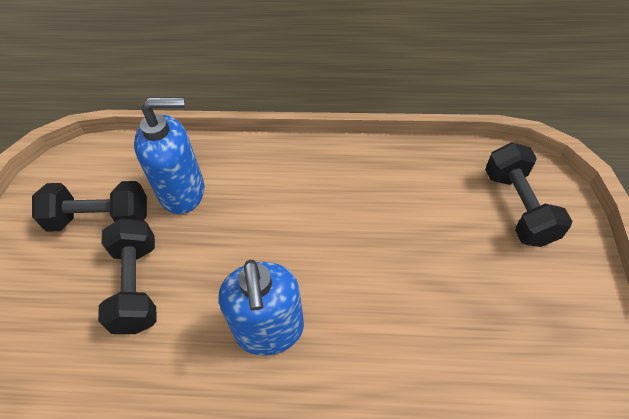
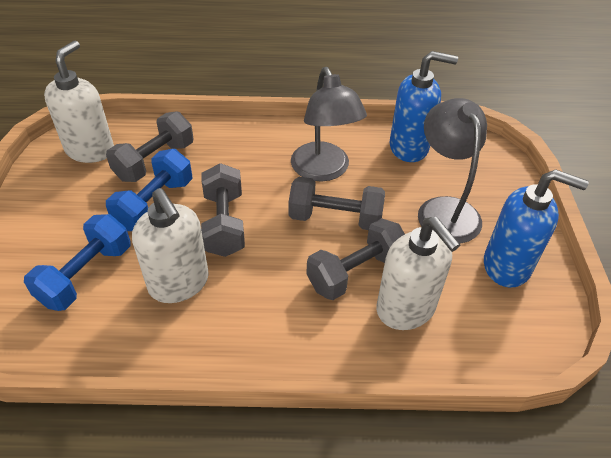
black dumbbell: 3 -> 0
blue dumbbell: 0 -> 2
grey dumbbell: 0 -> 4
grey lamp: 0 -> 2
white soap dispenser: 0 -> 3

